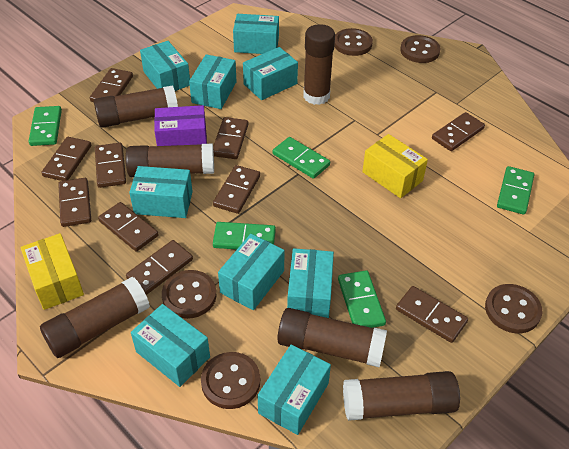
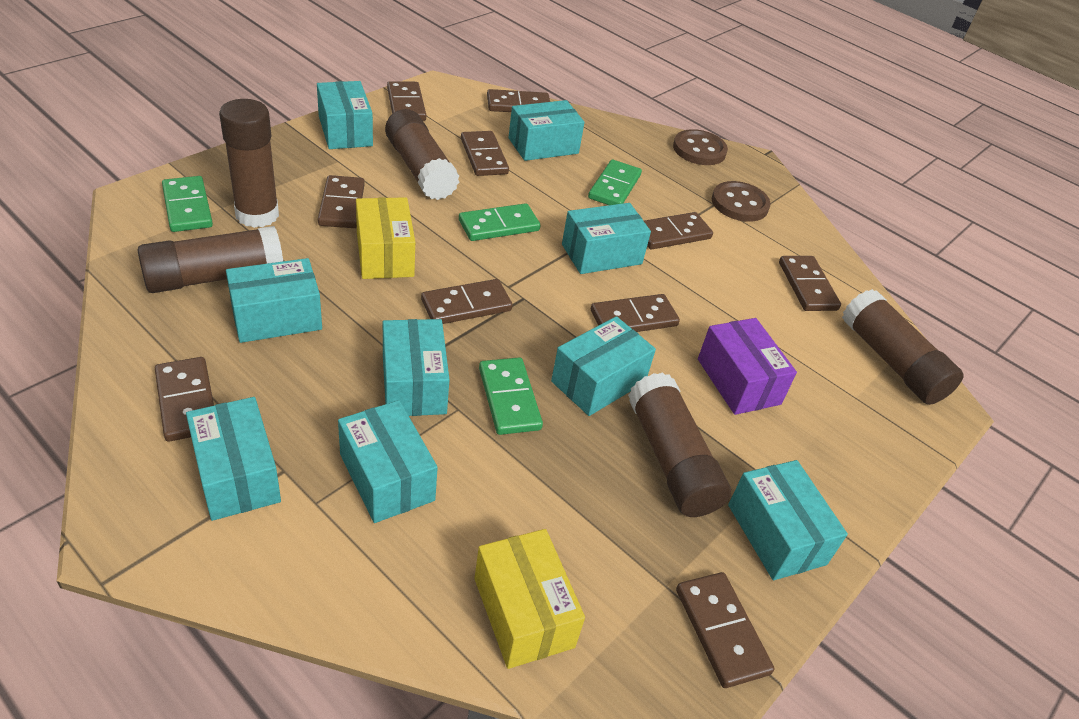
brown button: 5 -> 2
brown glue stick: 6 -> 5
green domino: 5 -> 4

